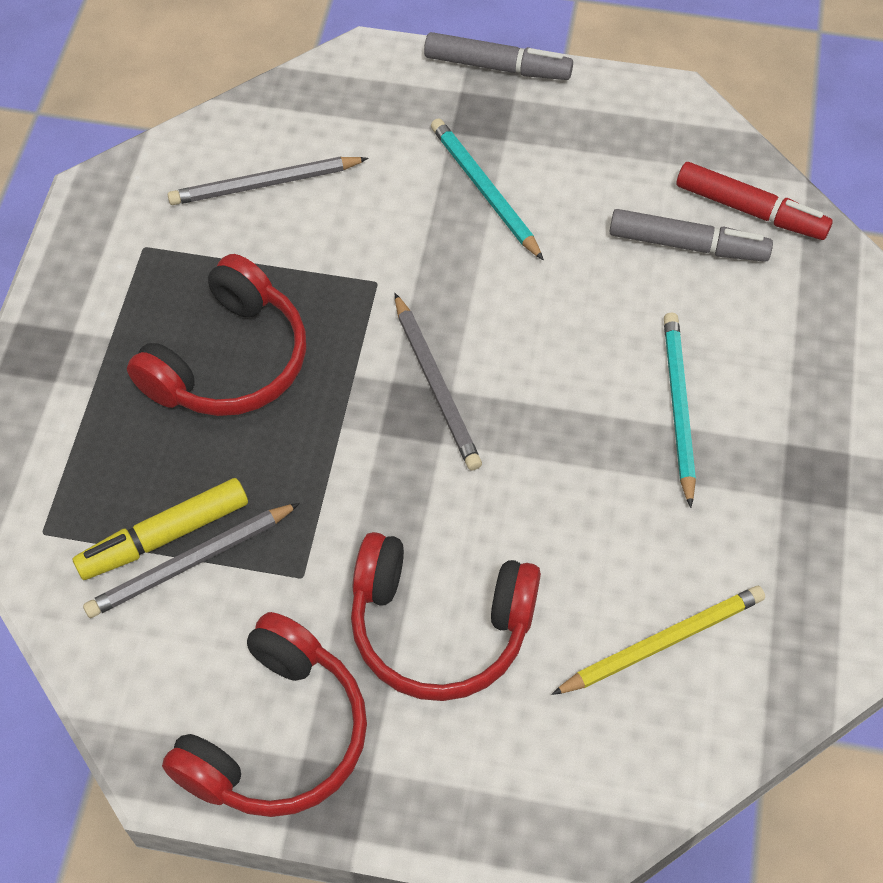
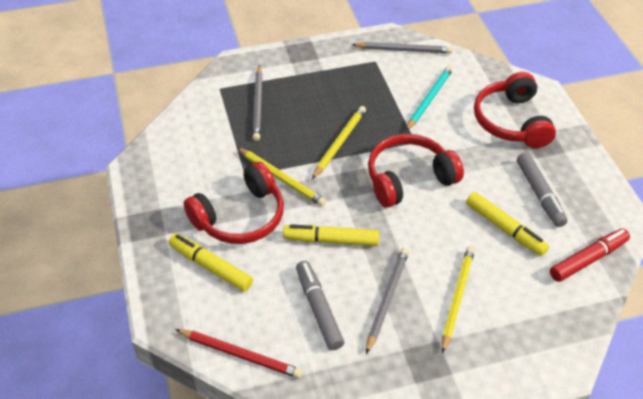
red pencil: 0 -> 1
turquoise pencil: 2 -> 1
yellow marker: 1 -> 3
yellow pencil: 1 -> 3

